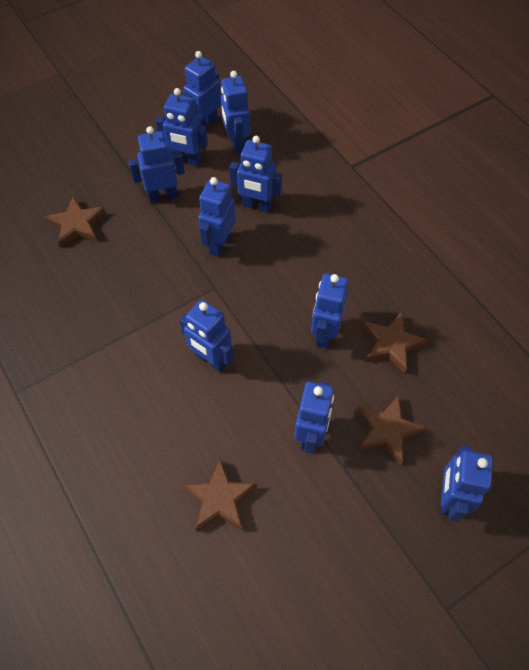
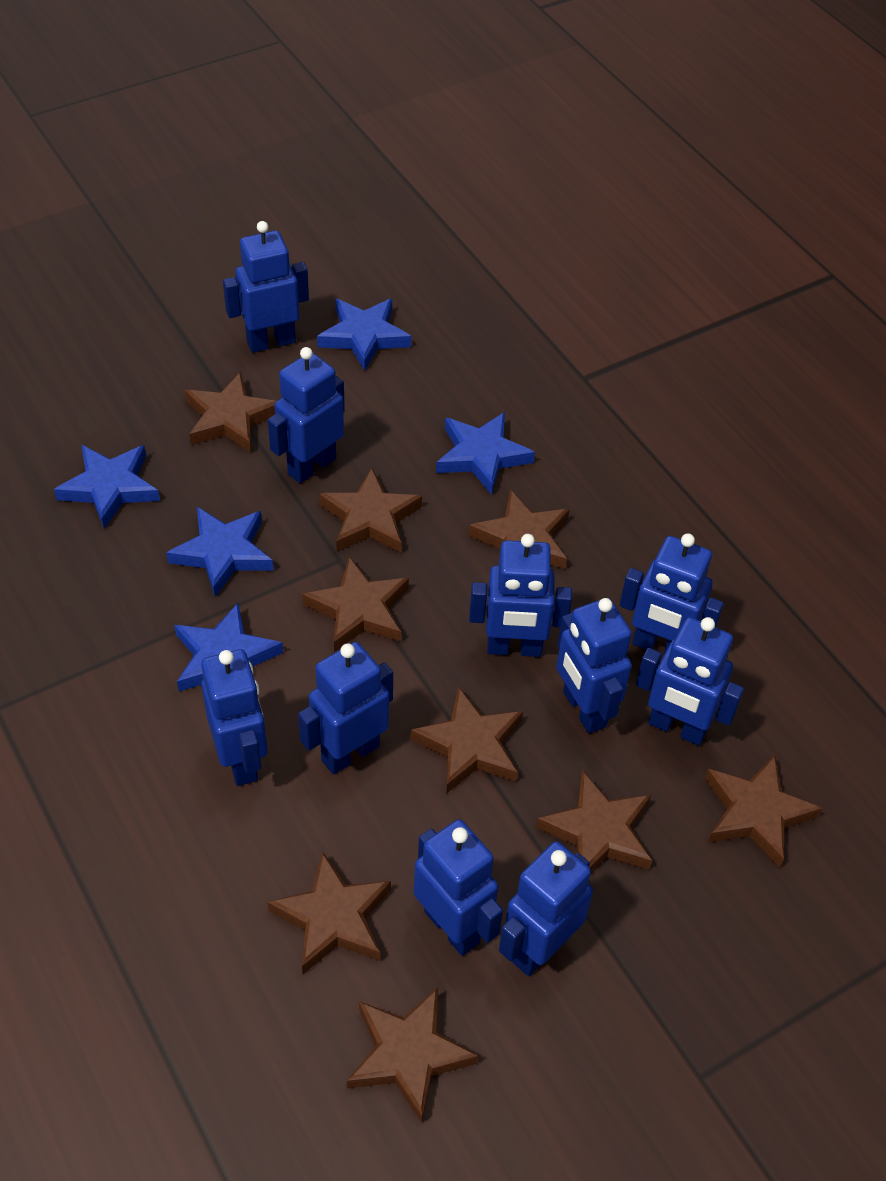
blue star: 0 -> 5
brown star: 4 -> 9

